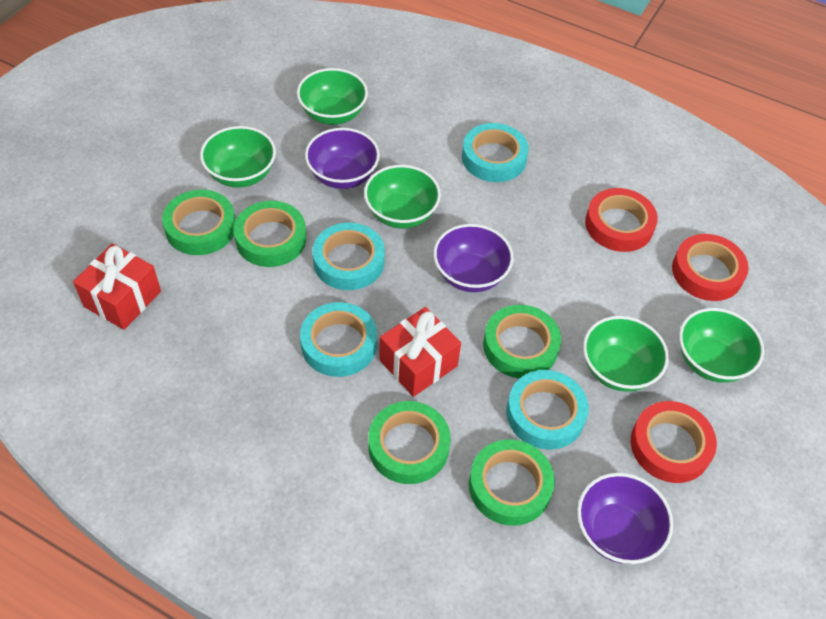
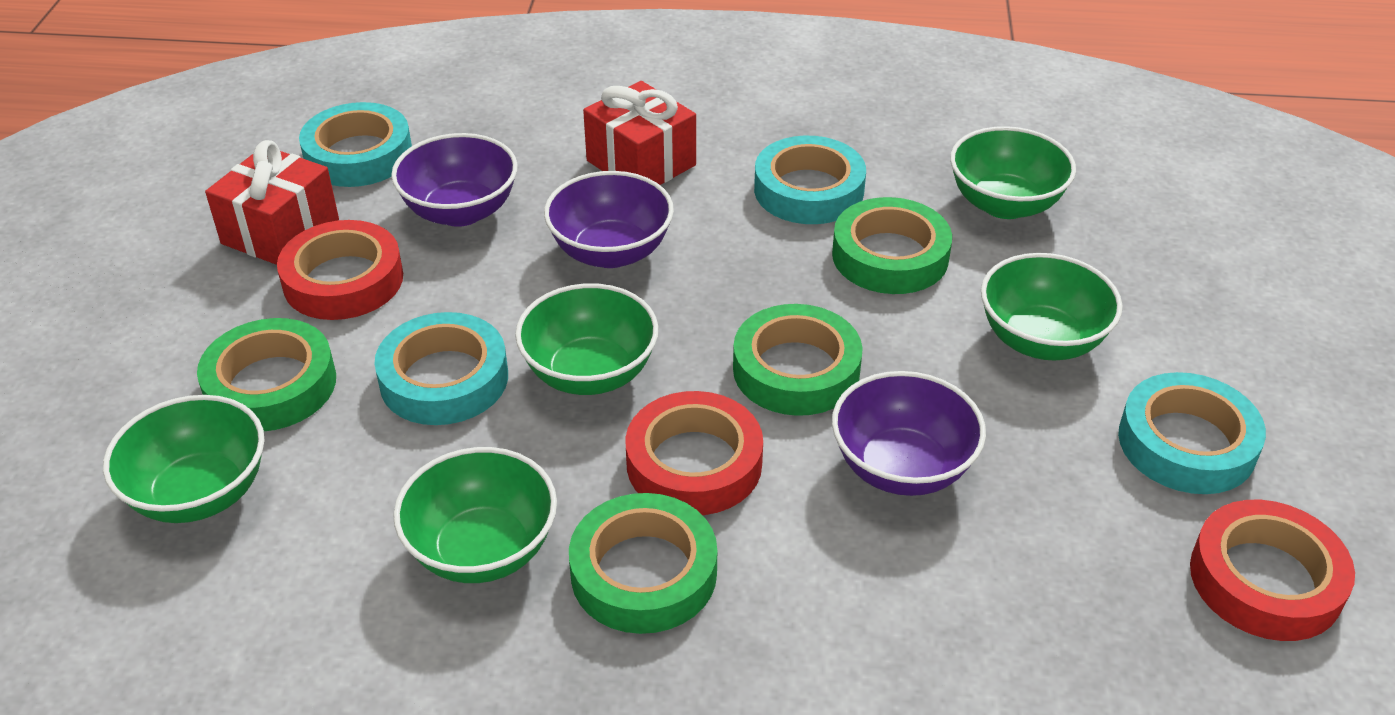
green tape: 5 -> 4

